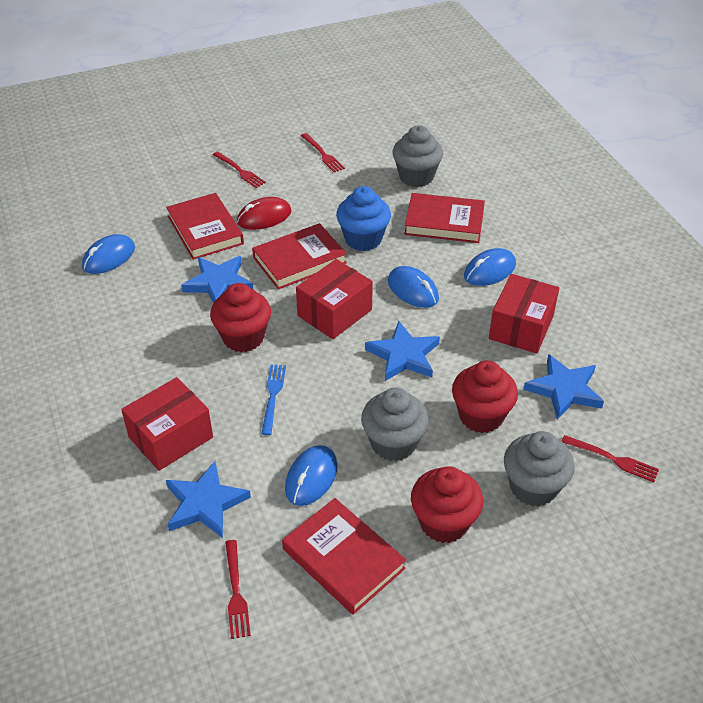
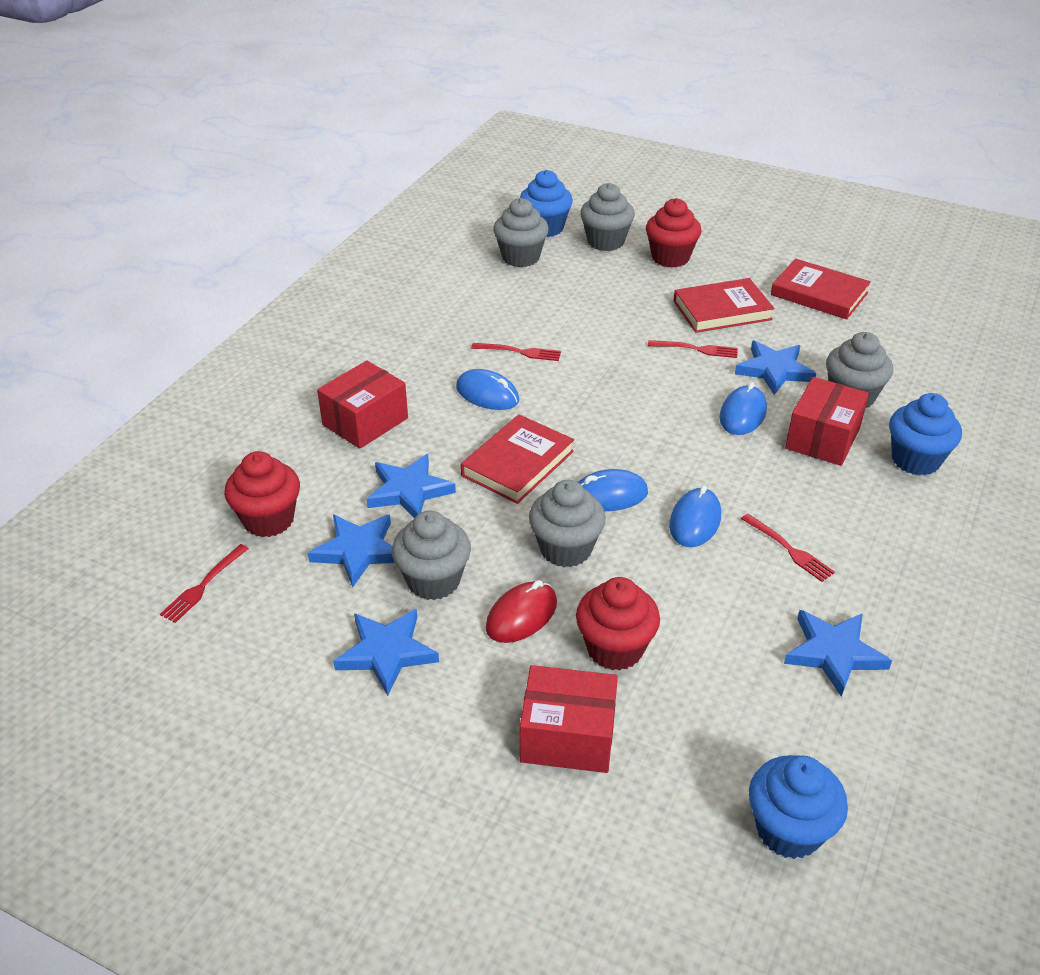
blue cupcake: 1 -> 3
blue fork: 1 -> 0
blue star: 4 -> 5
grey cupcake: 3 -> 5
red book: 4 -> 3

